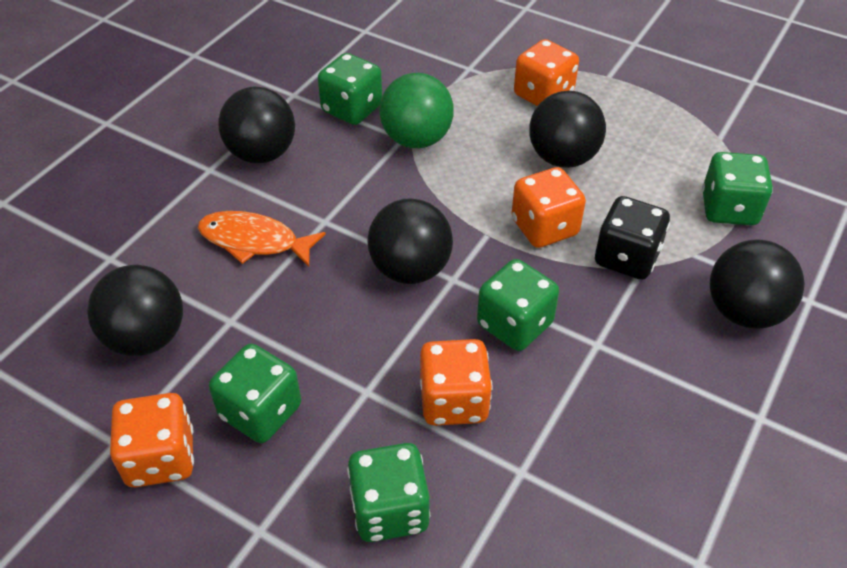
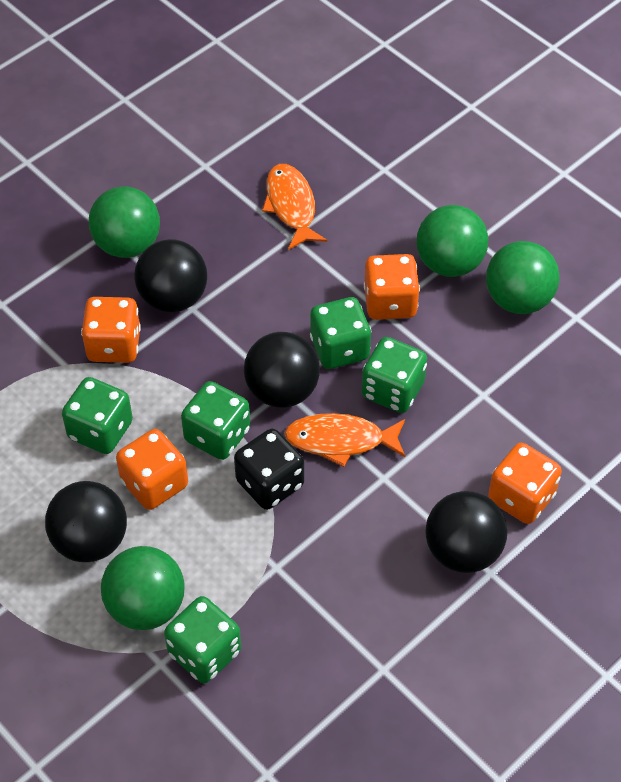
black ball: 5 -> 4
green ball: 1 -> 4
orange fish: 1 -> 2

